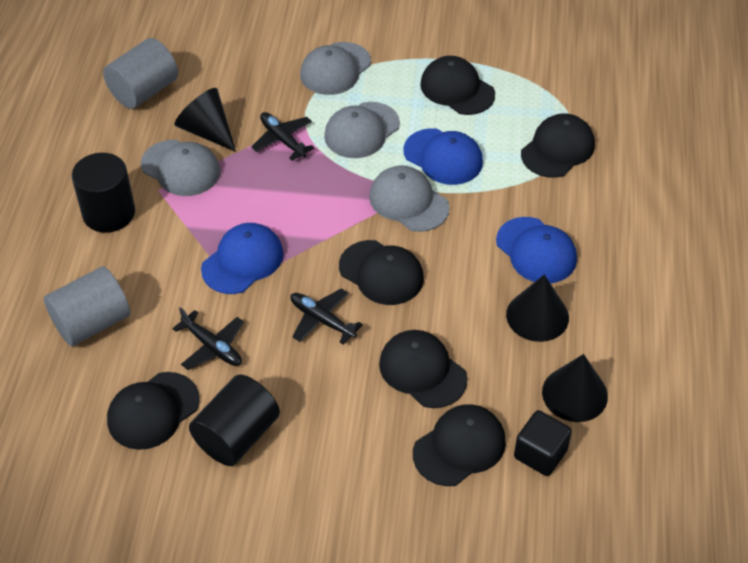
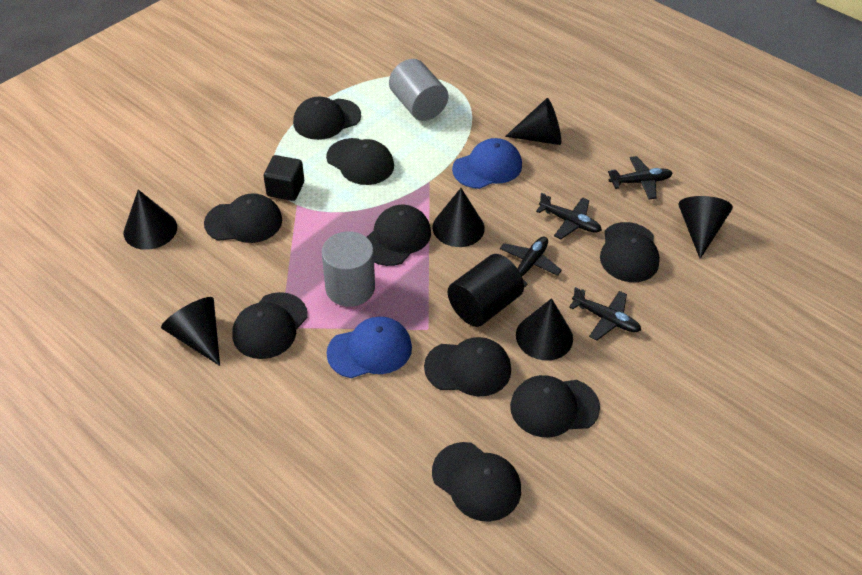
black cap: 6 -> 9
black cone: 3 -> 6
black cylinder: 2 -> 1
black plane: 3 -> 4
blue cap: 3 -> 2
grey cap: 4 -> 0

